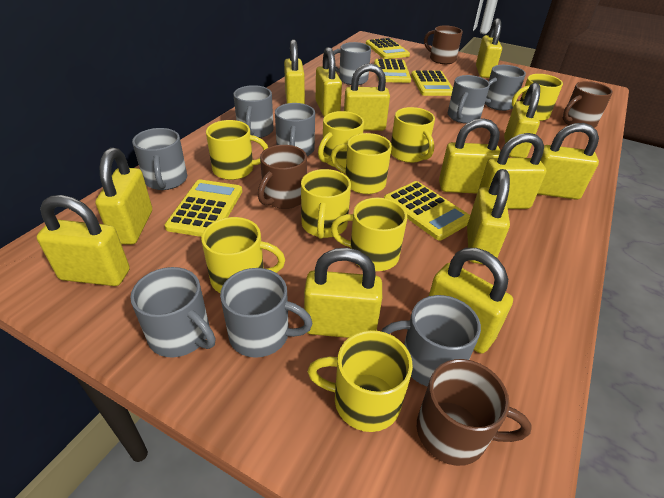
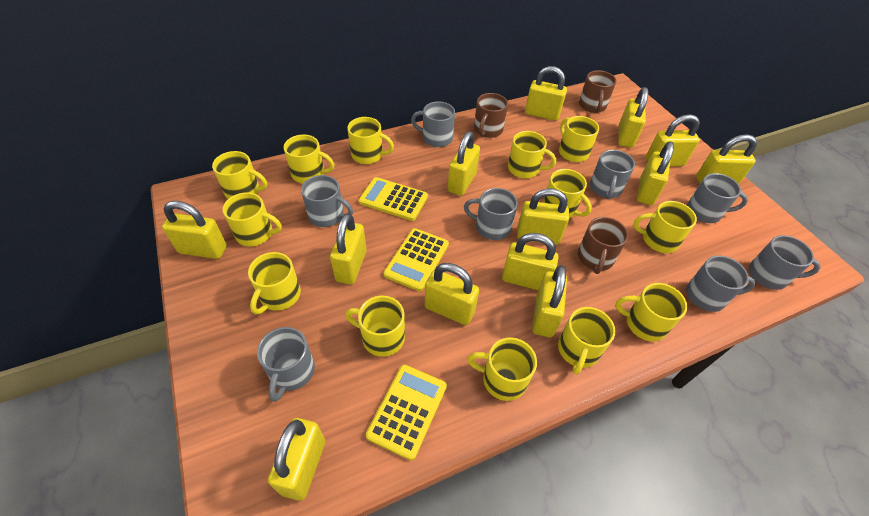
brown mug: 4 -> 3
grey mug: 9 -> 8
yellow calculator: 5 -> 3
yellow mug: 9 -> 13

